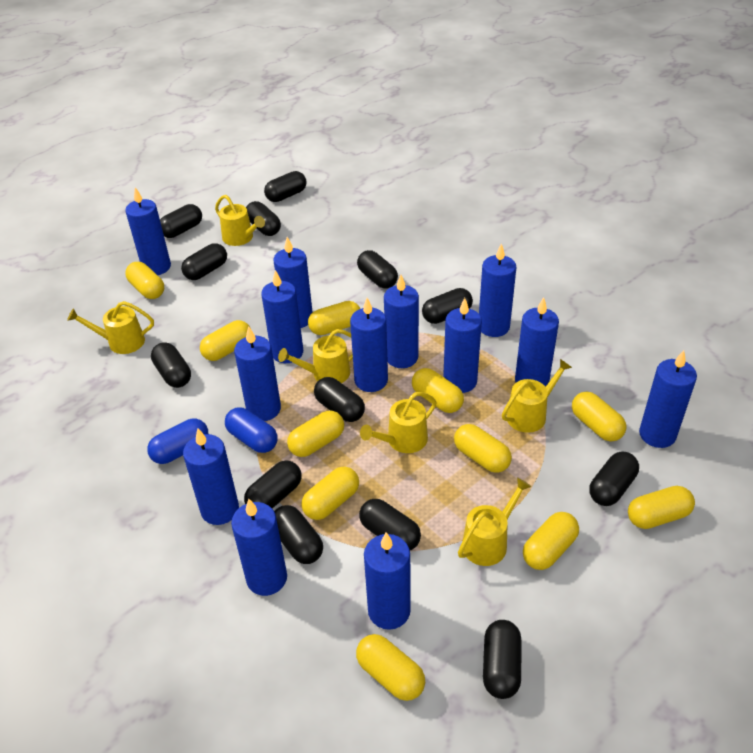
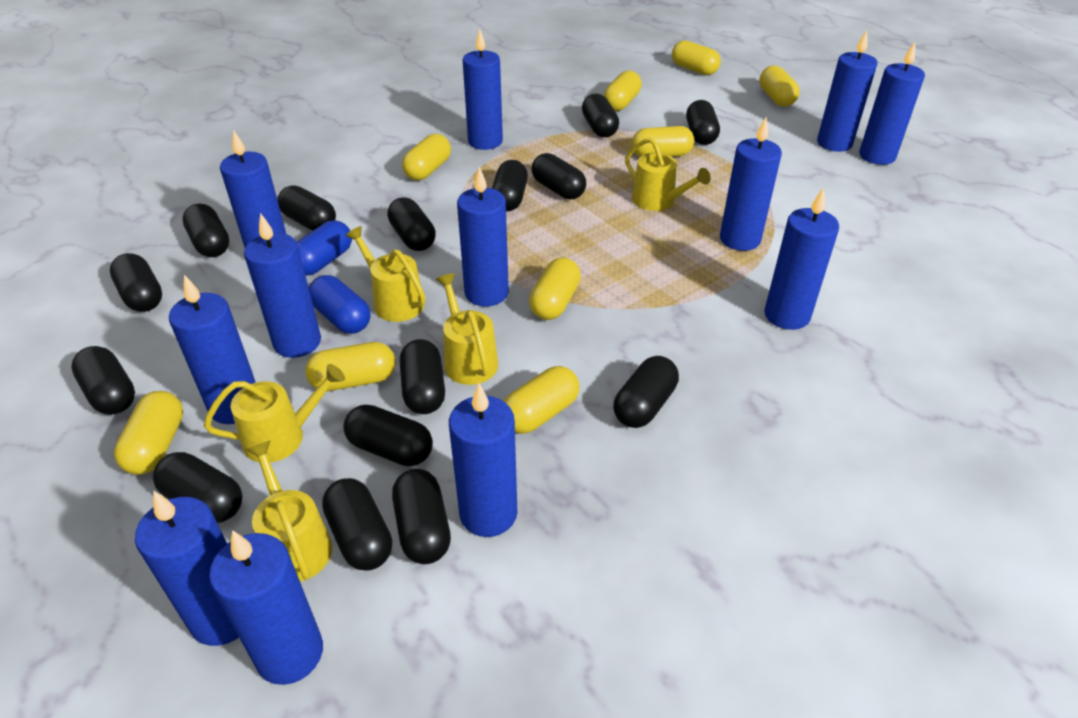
black capsule: 13 -> 15
blue candle: 13 -> 12
yellow capsule: 11 -> 9
yellow watering can: 6 -> 5

